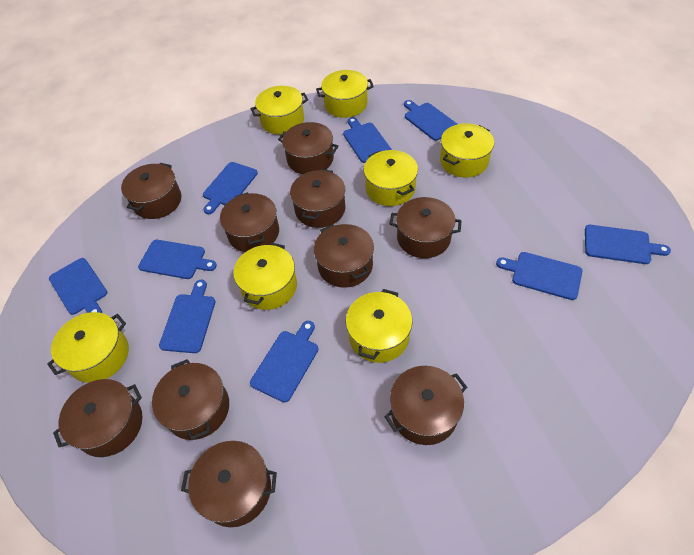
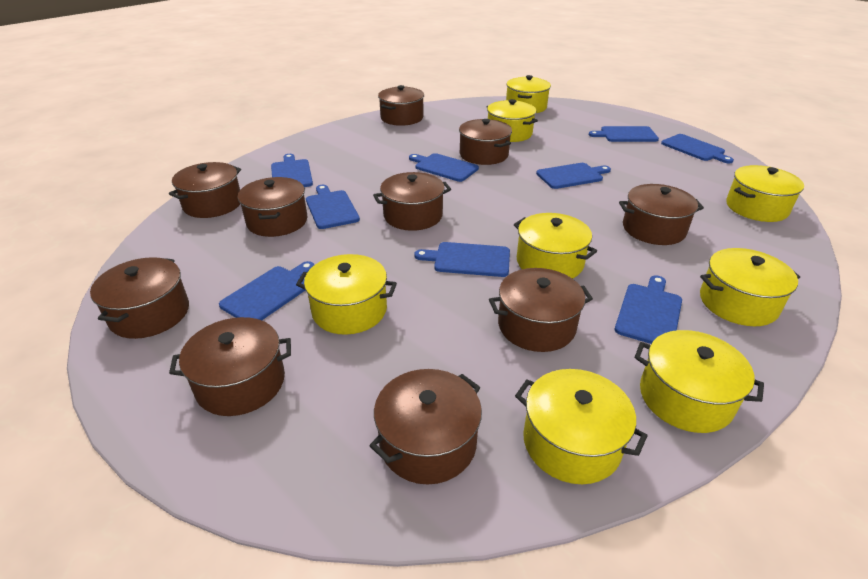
yellow pot: 7 -> 8

